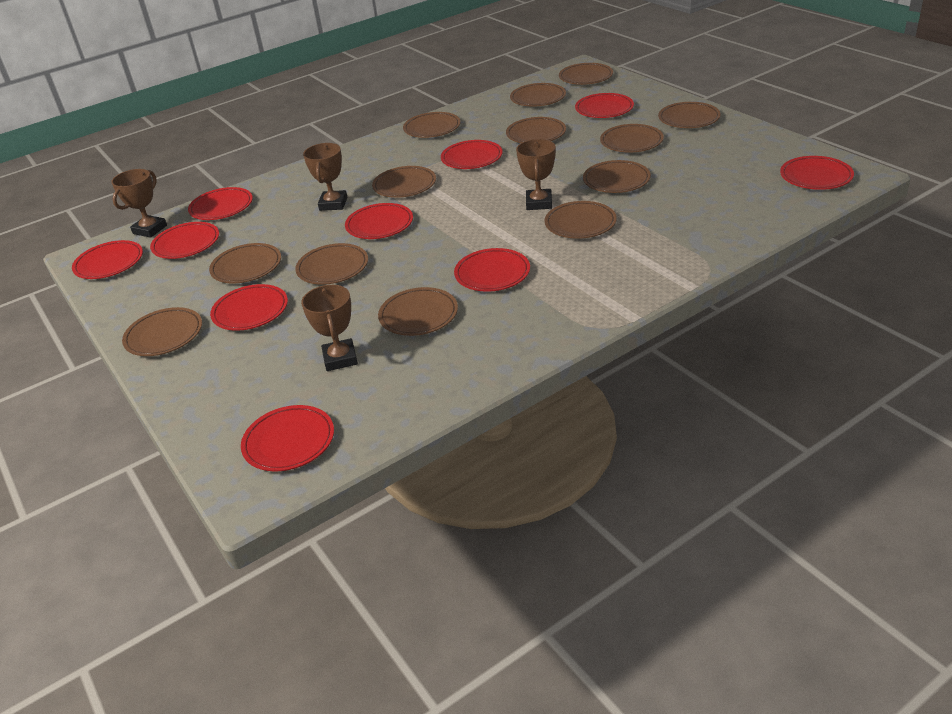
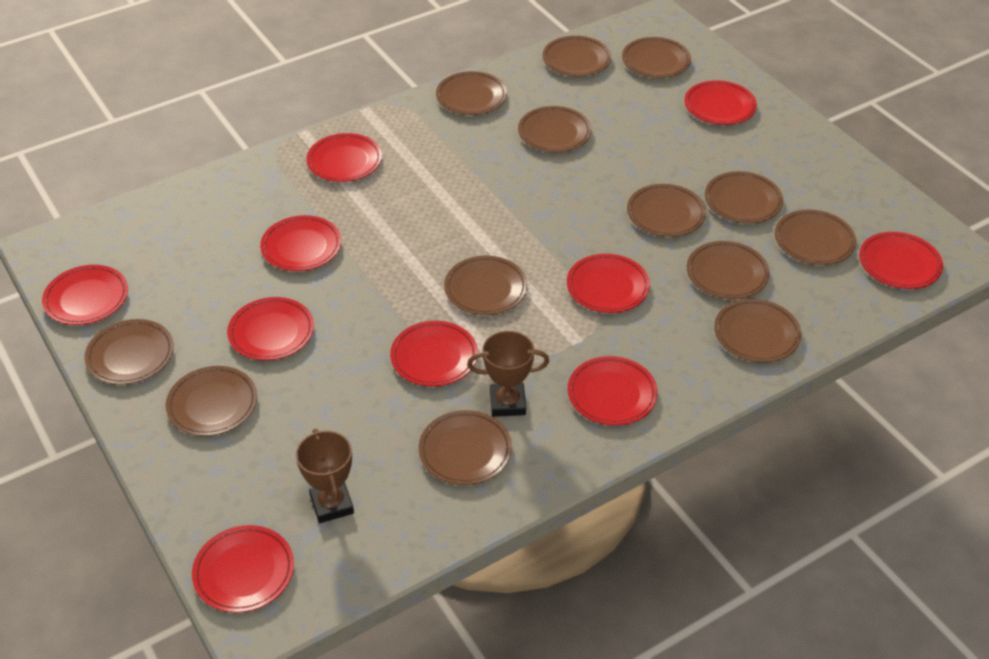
brown trophy: 4 -> 2

